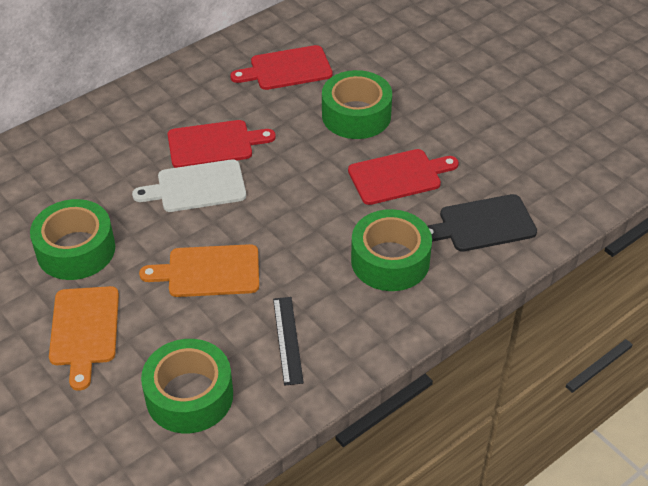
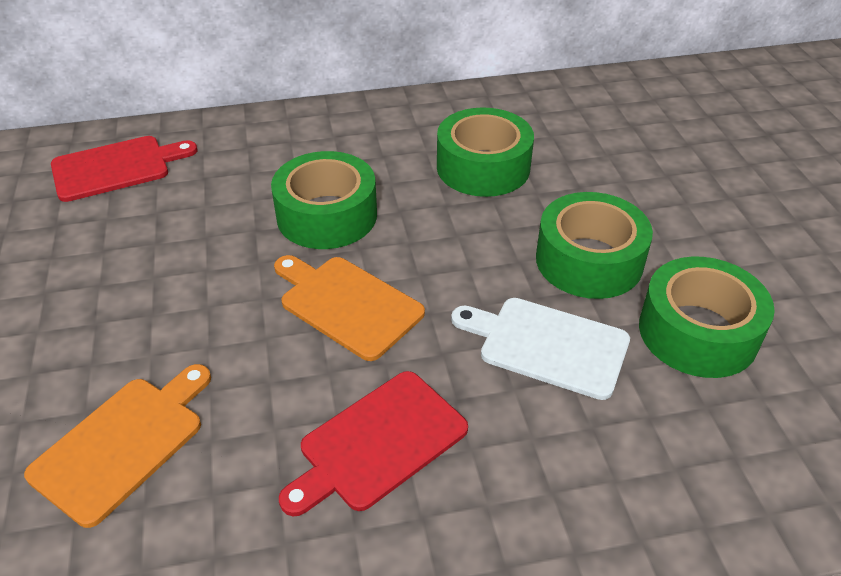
black cutting board: 1 -> 0
black ruler: 1 -> 0
red cutting board: 3 -> 2

